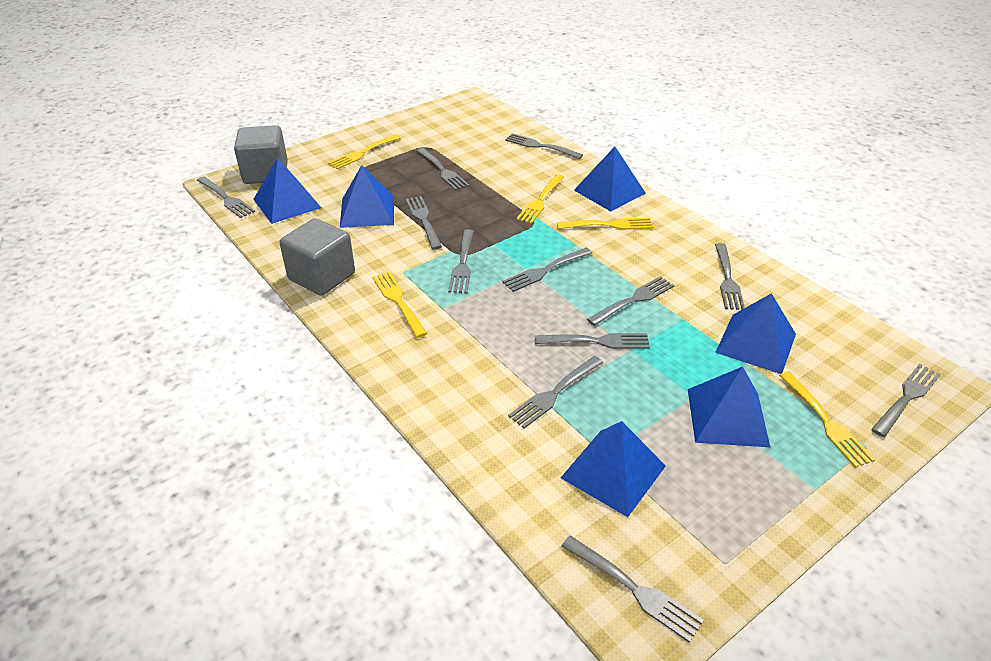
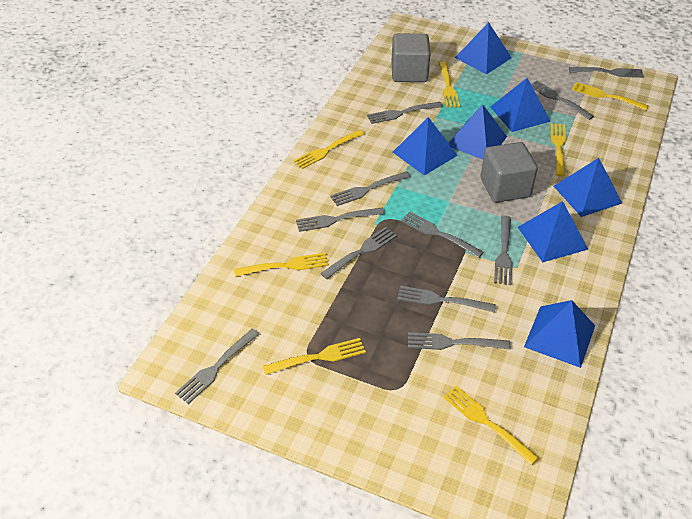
blue pyramid: 6 -> 7
grey fork: 12 -> 11
yellow fork: 5 -> 7

